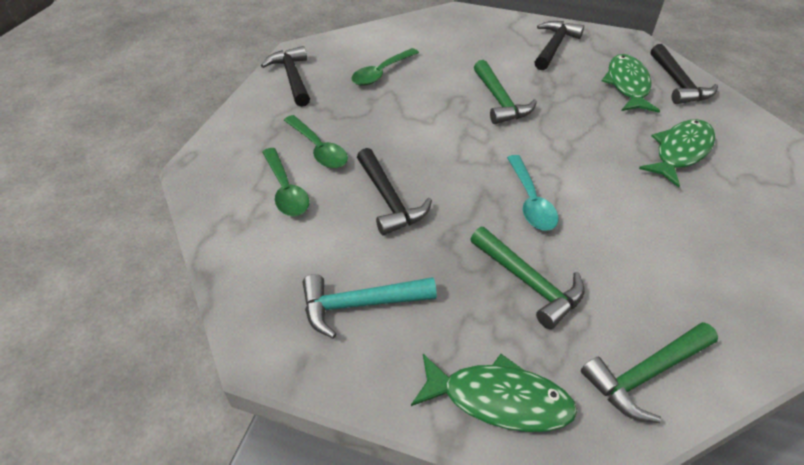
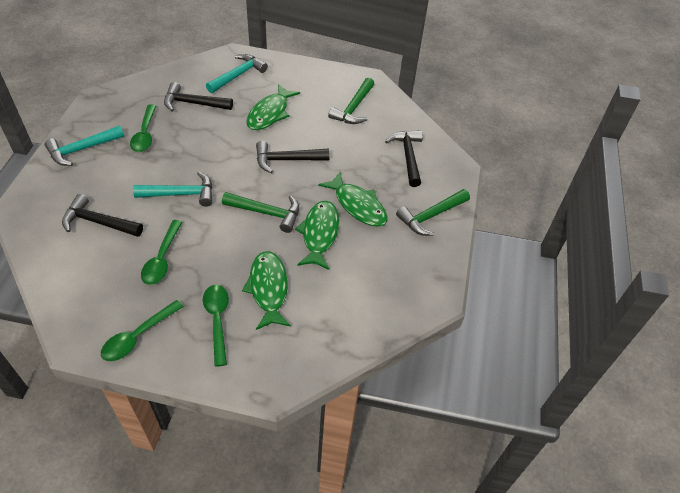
green fish: 3 -> 4
green spoon: 3 -> 4
turquoise hammer: 1 -> 3
turquoise spoon: 1 -> 0

